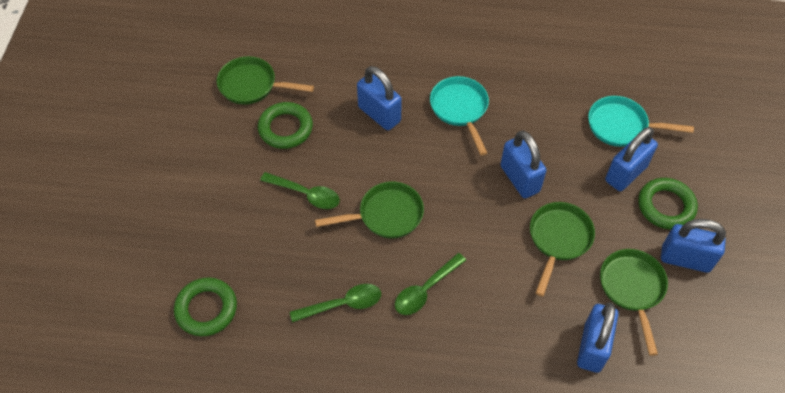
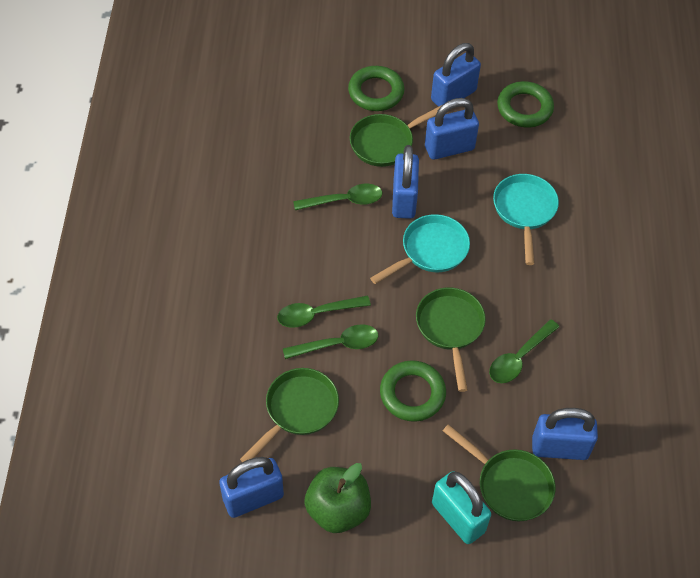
green apple: 0 -> 1
green spoon: 3 -> 4
turquoise padlock: 0 -> 1

